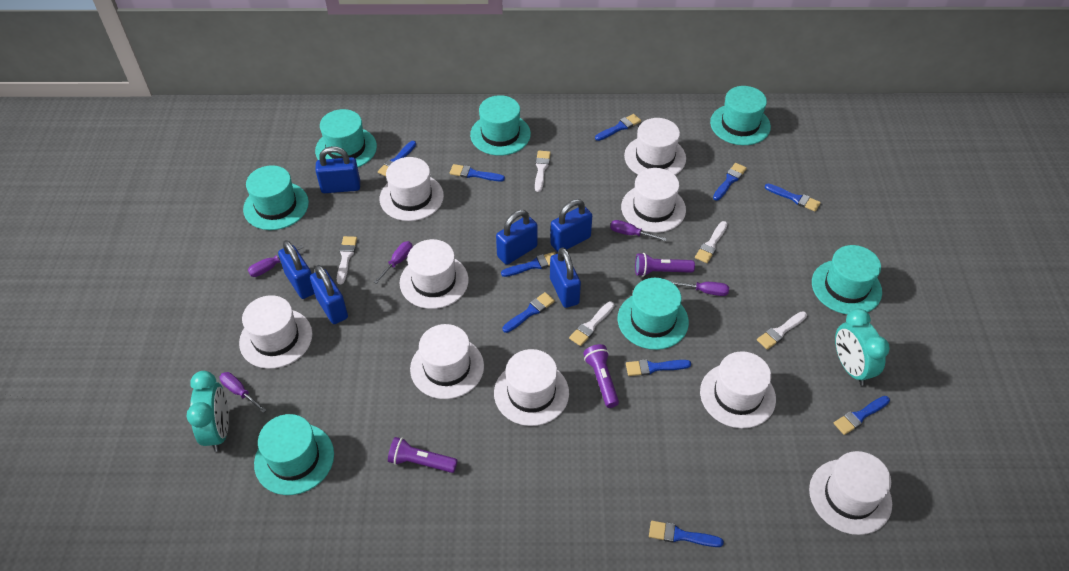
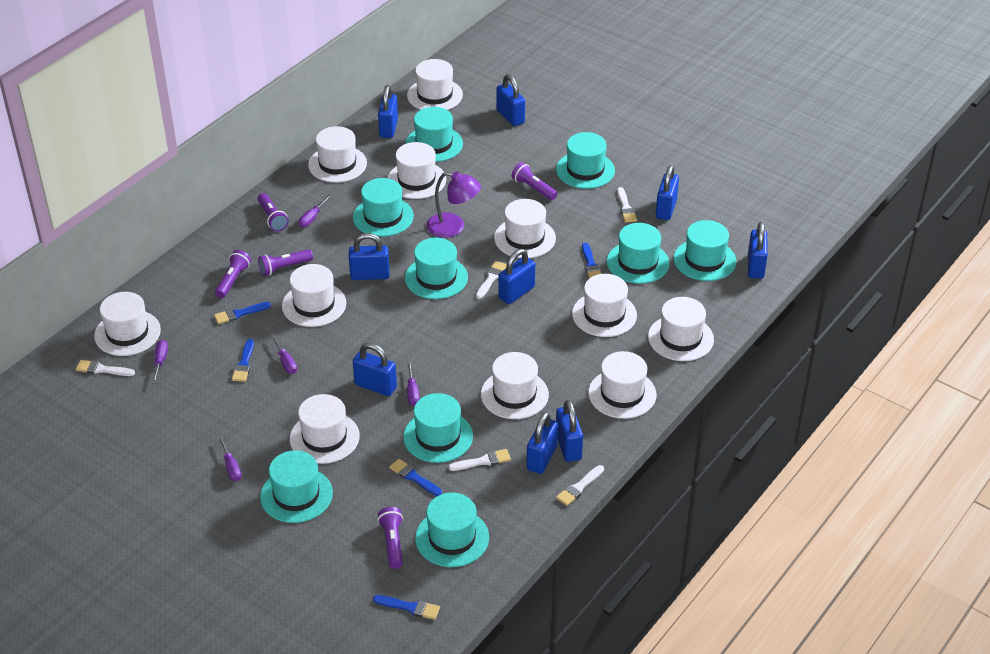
blue brush: 10 -> 5
blue padlock: 6 -> 9
purple flashlight: 3 -> 5
purple lamp: 0 -> 1
turquoise clock: 2 -> 0
turquoise hat: 7 -> 9
white hat: 9 -> 11

